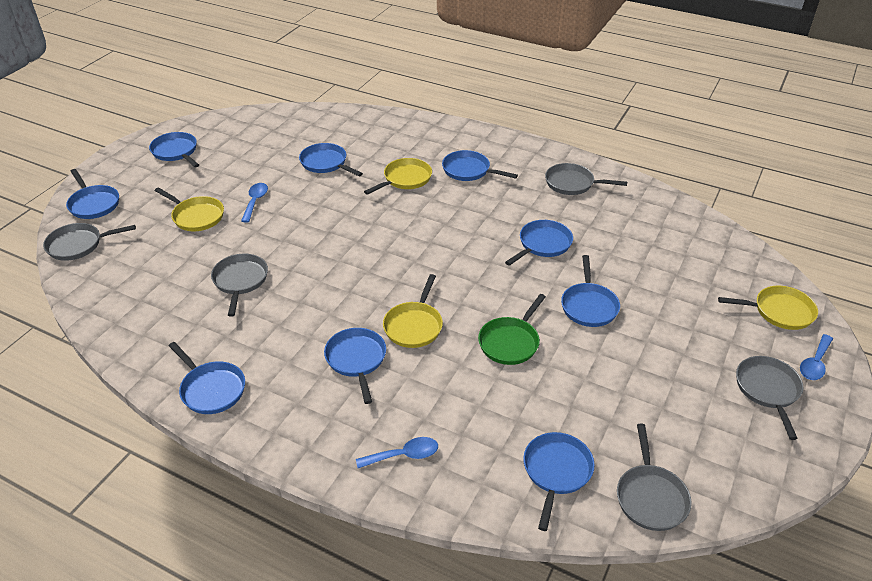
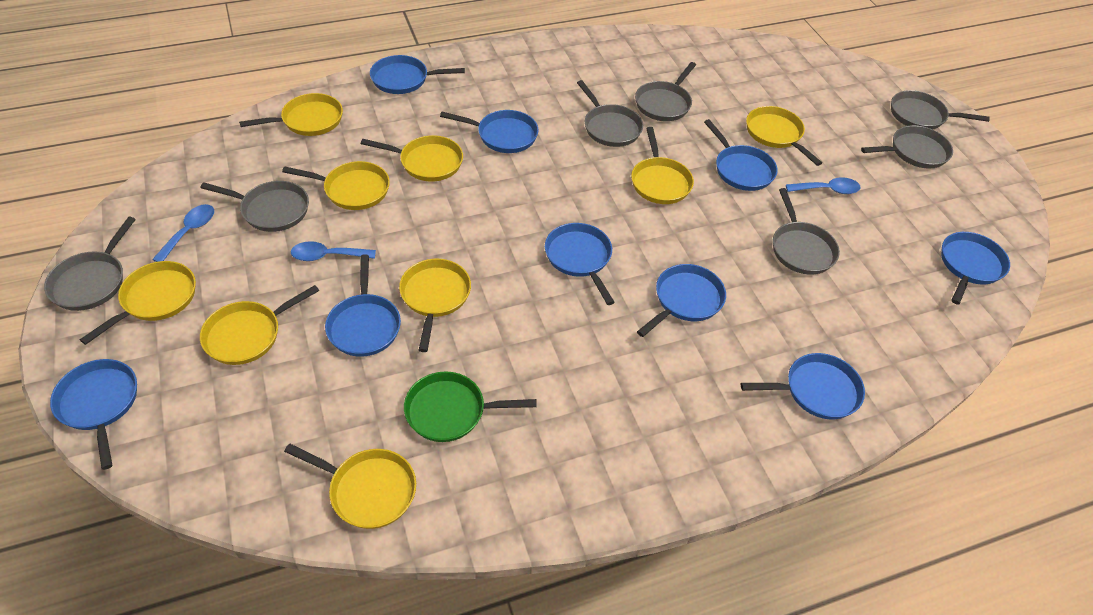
grey pan: 5 -> 7
yellow pan: 4 -> 9

